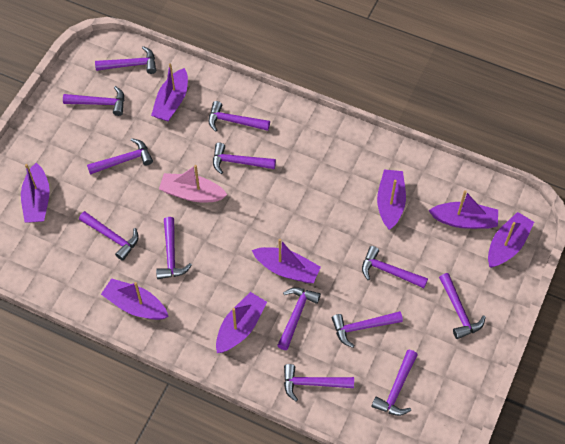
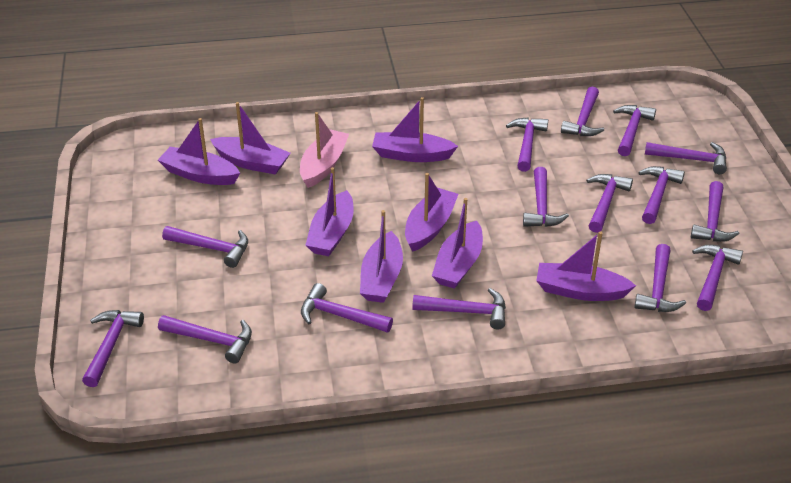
purple hammer: 13 -> 15

